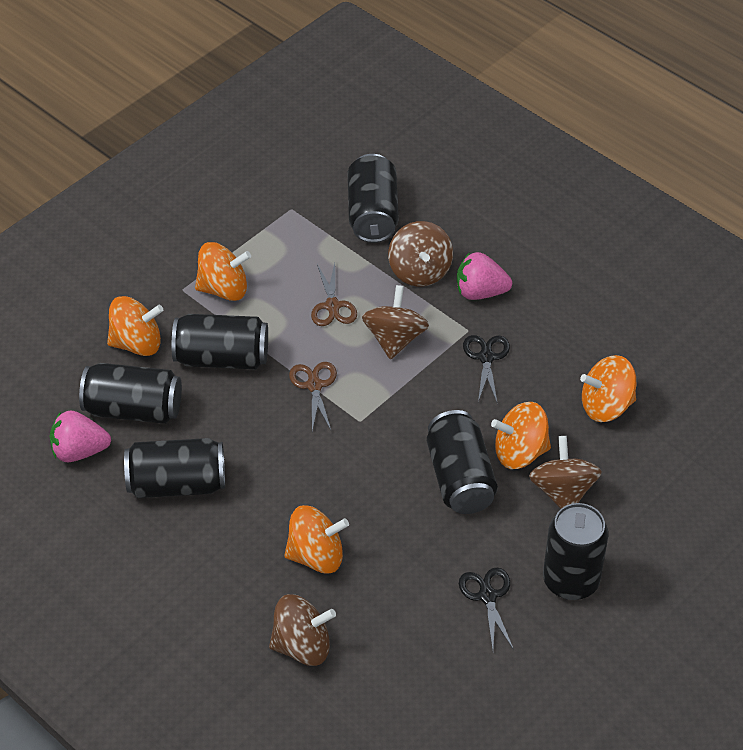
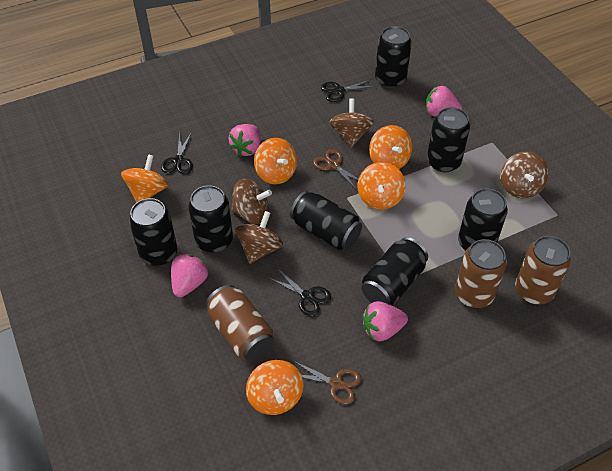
black can: 6 -> 7
black scissors: 2 -> 3
brown can: 0 -> 3
pink strawberry: 2 -> 4

